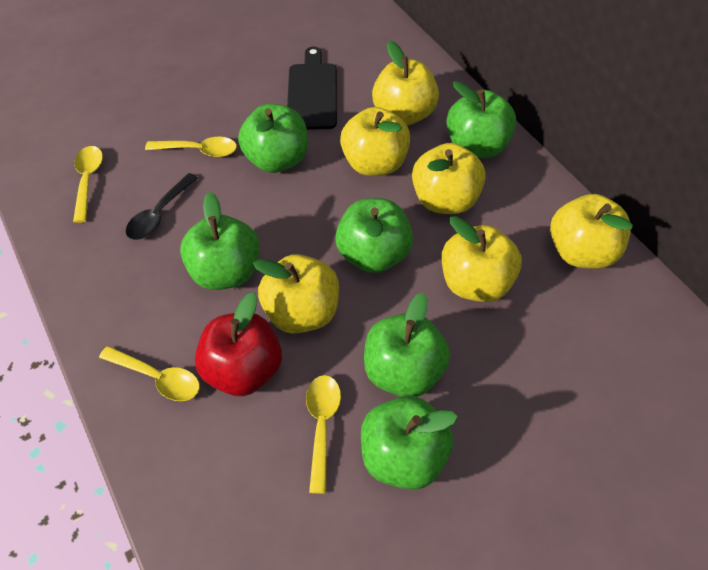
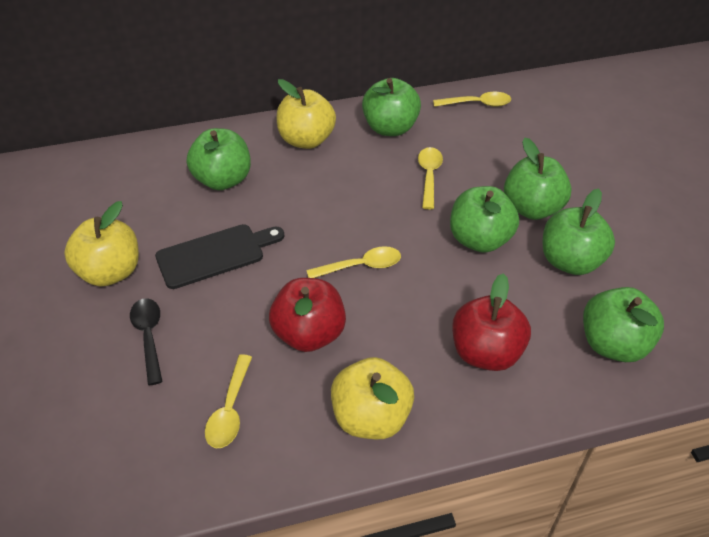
red apple: 1 -> 2
yellow apple: 6 -> 3

